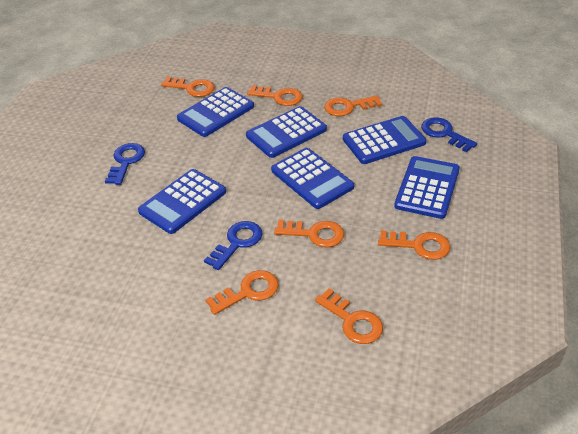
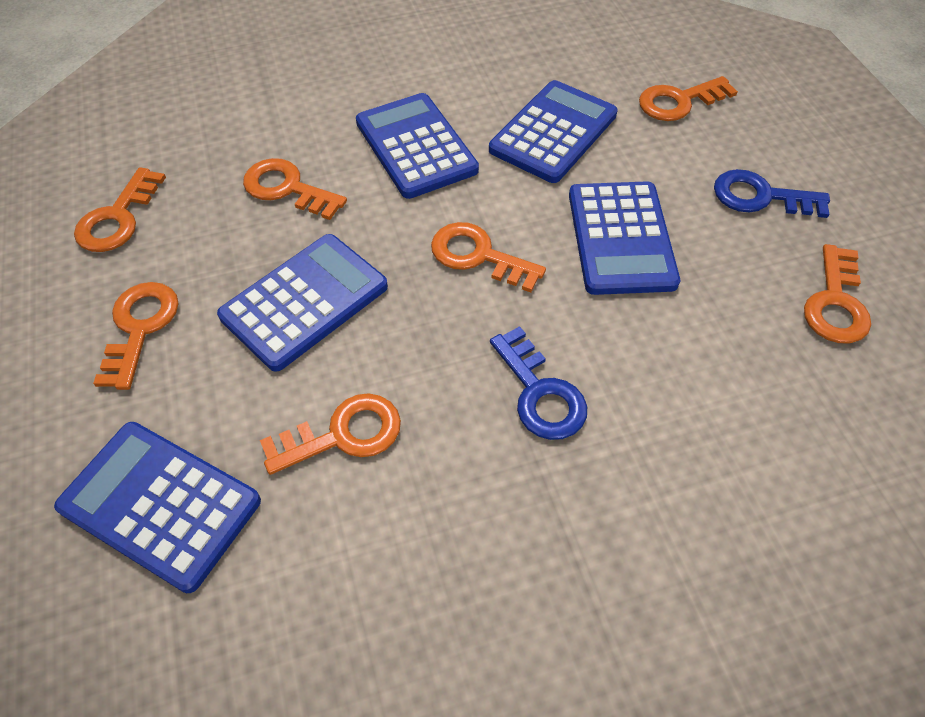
blue calculator: 6 -> 5
blue key: 3 -> 2

